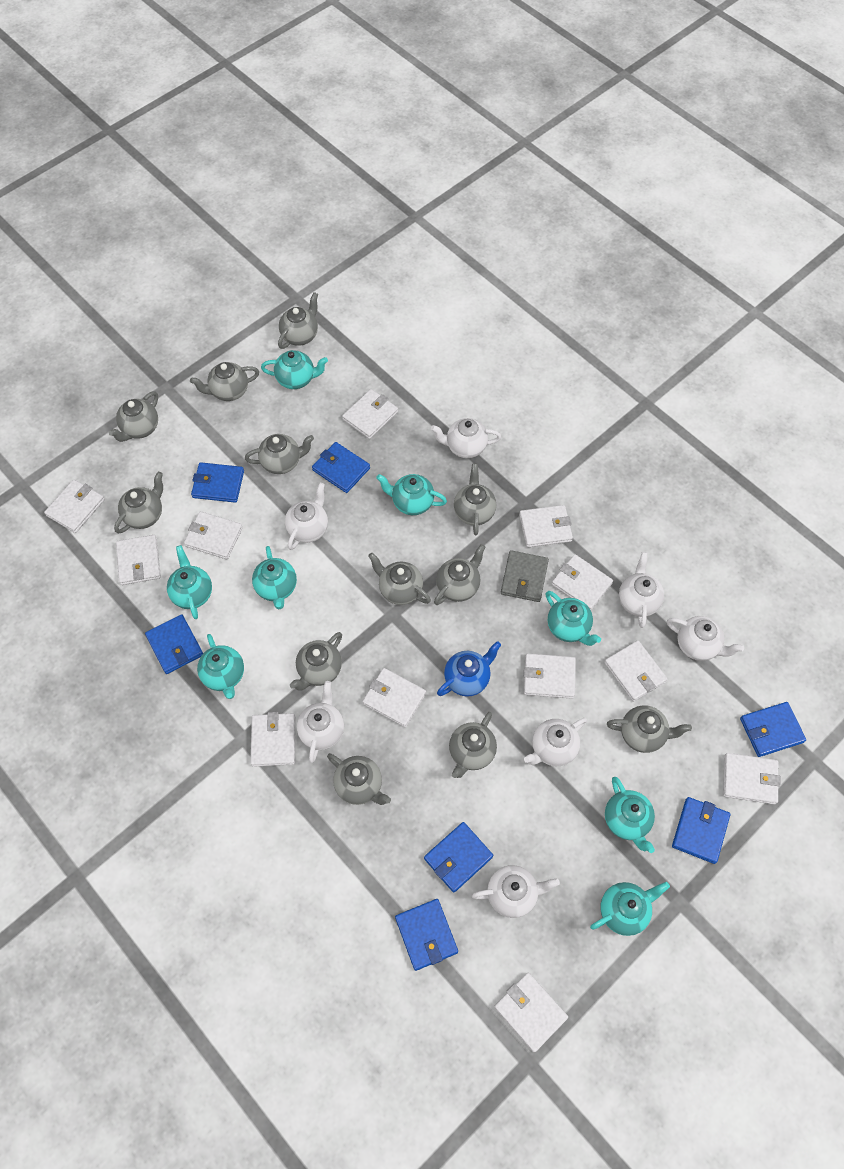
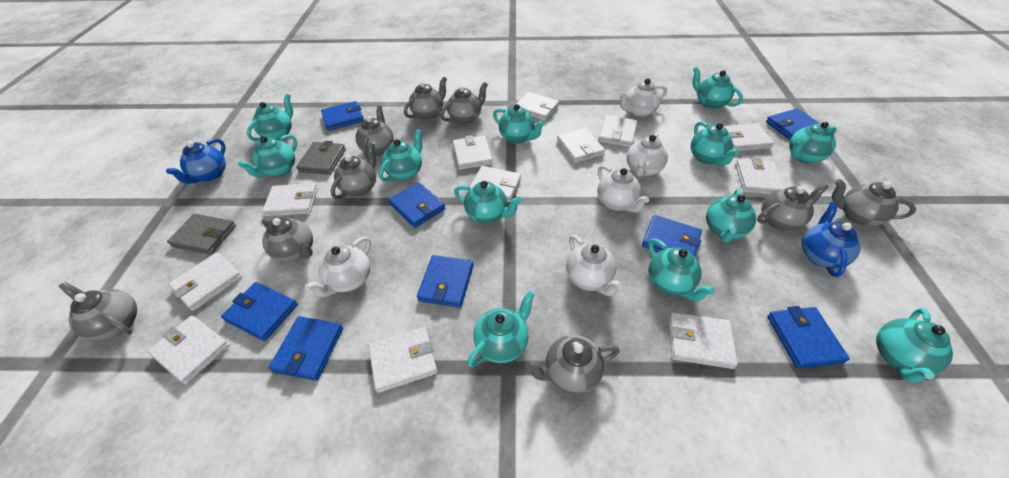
blue teapot: 1 -> 2
blue wallet: 7 -> 8
grey teapot: 12 -> 9
grey wallet: 1 -> 2
turquoise teapot: 8 -> 12
white teapot: 7 -> 5

